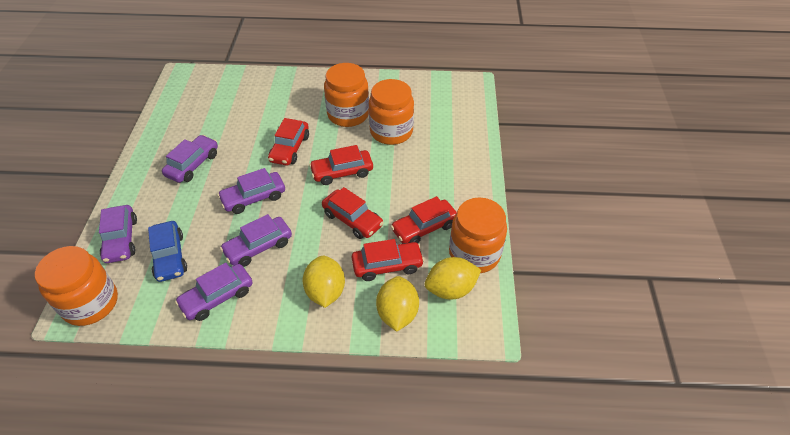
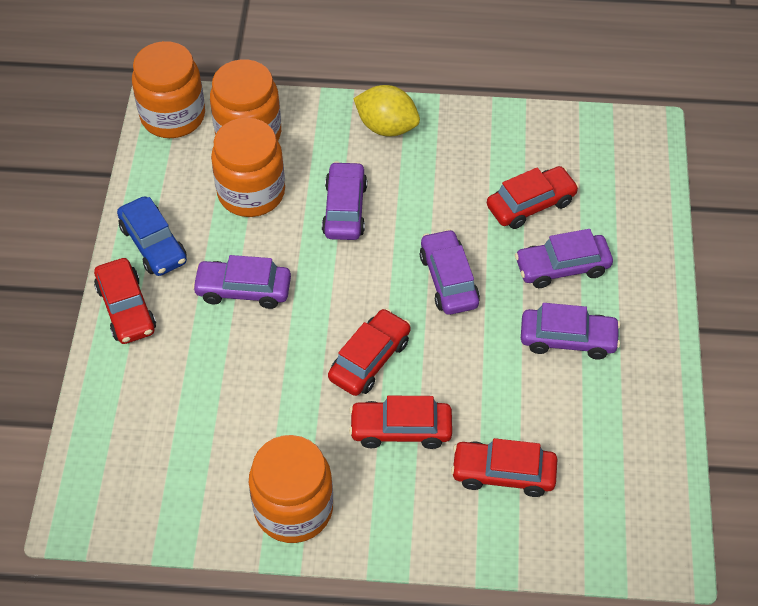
yellow lemon: 3 -> 1

